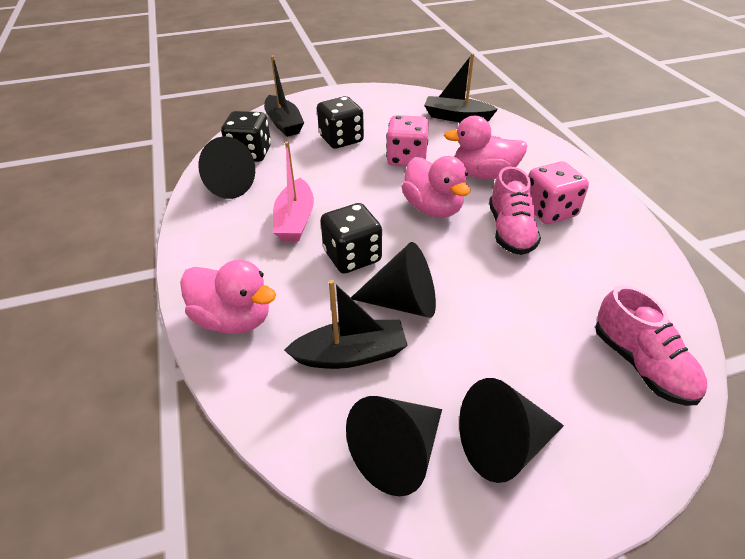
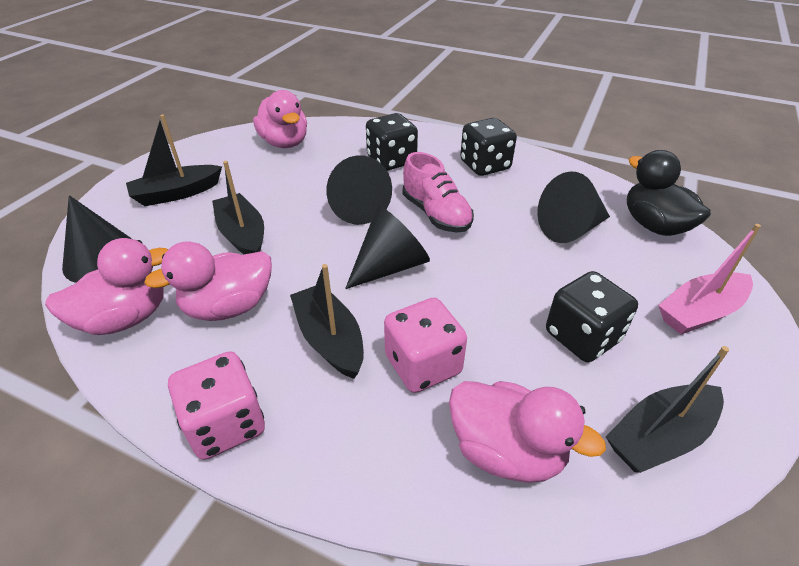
black boat: 3 -> 4
black duck: 0 -> 1
pink duck: 3 -> 4
pink shoe: 2 -> 1

